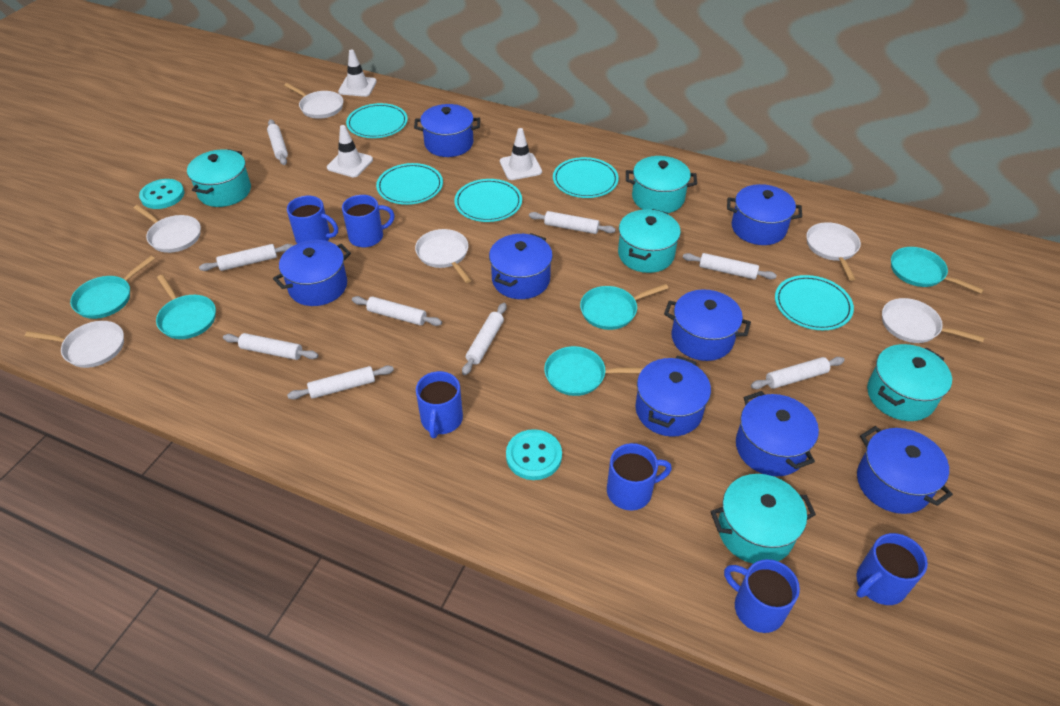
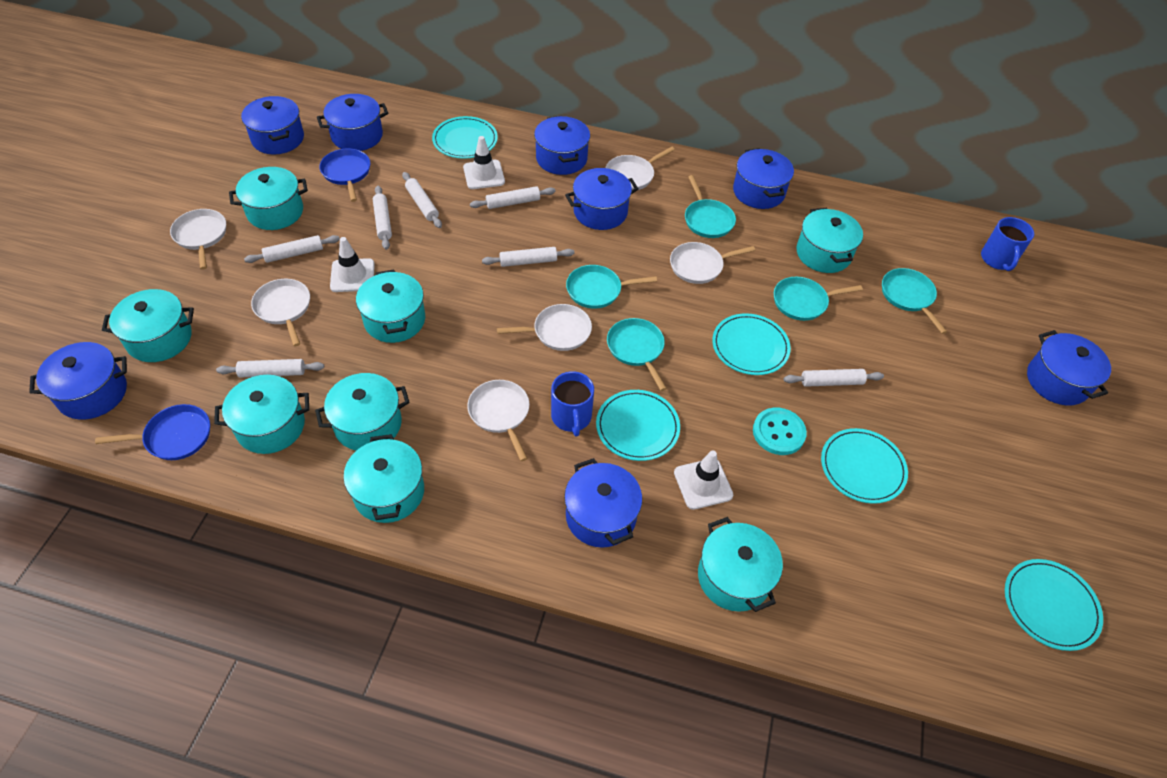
blue mug: 6 -> 2
blue pan: 0 -> 2
turquoise button: 2 -> 1
turquoise pot: 5 -> 8
white rolling pin: 9 -> 7

